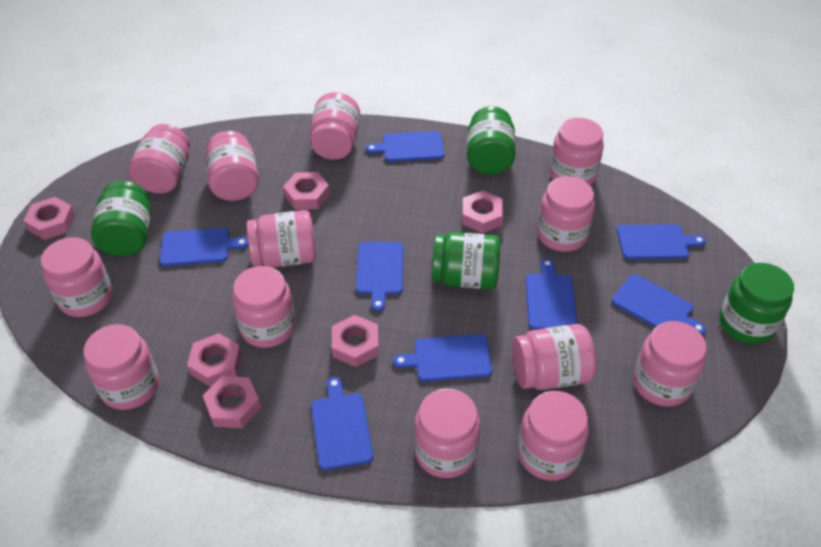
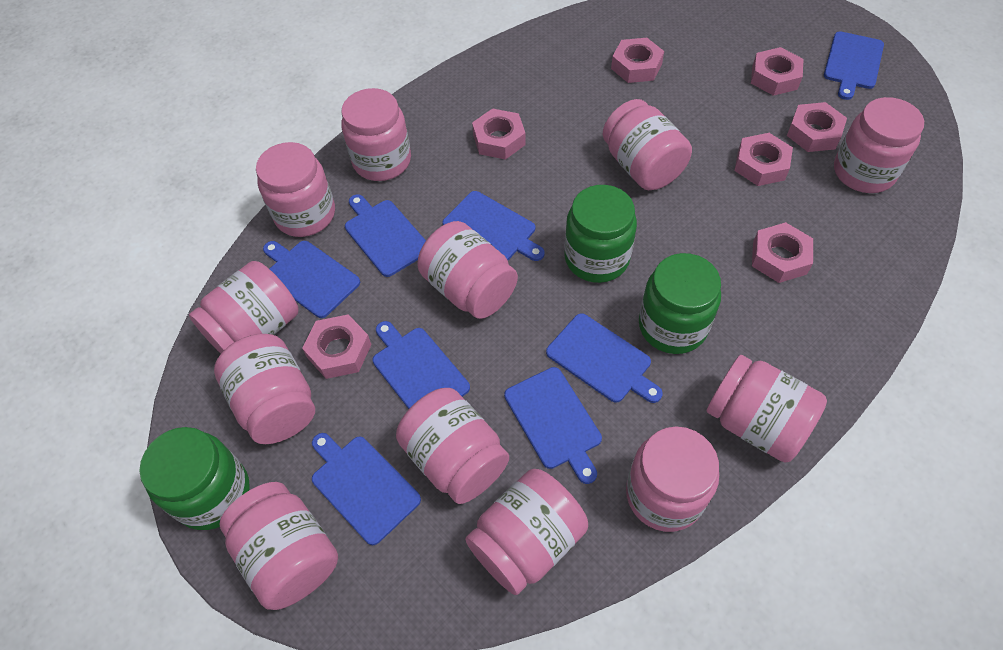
green jar: 4 -> 3
pink jar: 13 -> 12
pink nut: 6 -> 7

